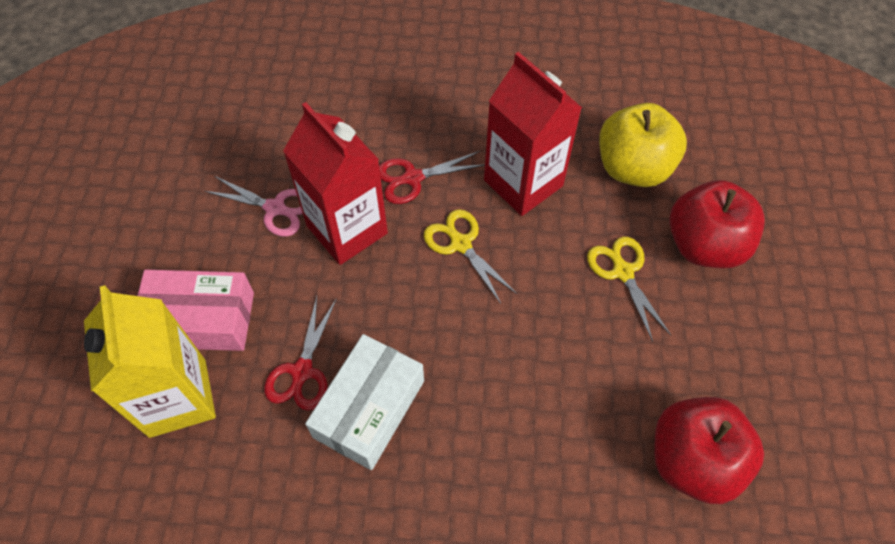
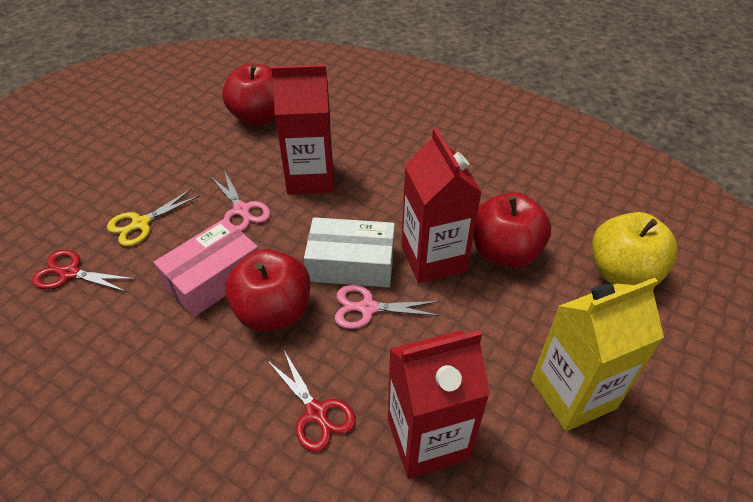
pink scissors: 1 -> 2
red apple: 2 -> 3
red carton: 2 -> 3
yellow scissors: 2 -> 1

